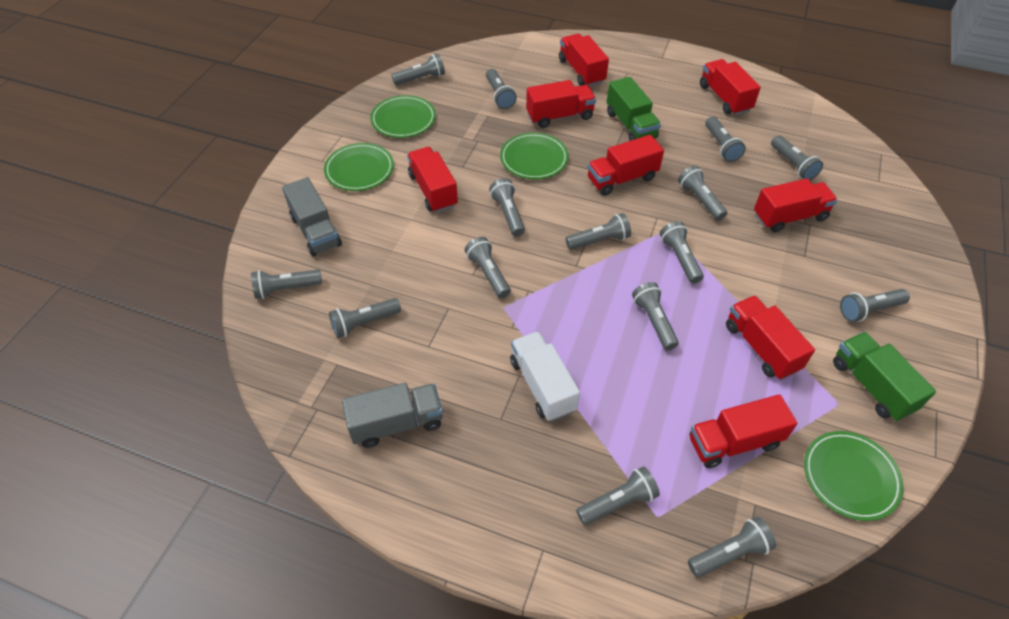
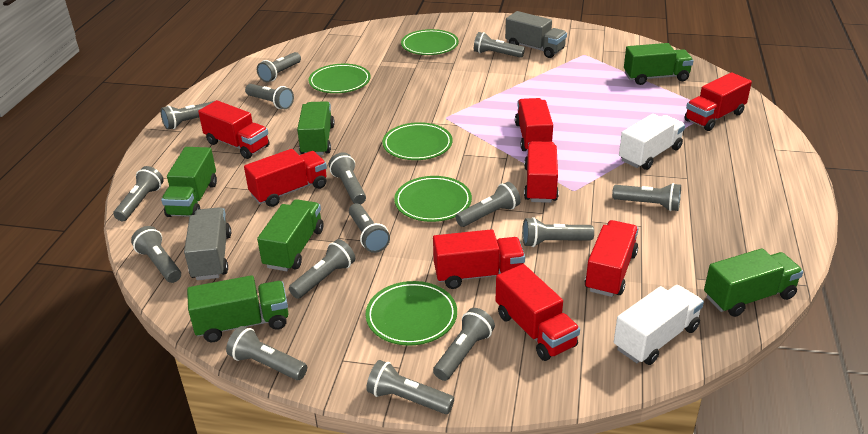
green plate: 4 -> 5
green truck: 2 -> 6
white truck: 1 -> 2

